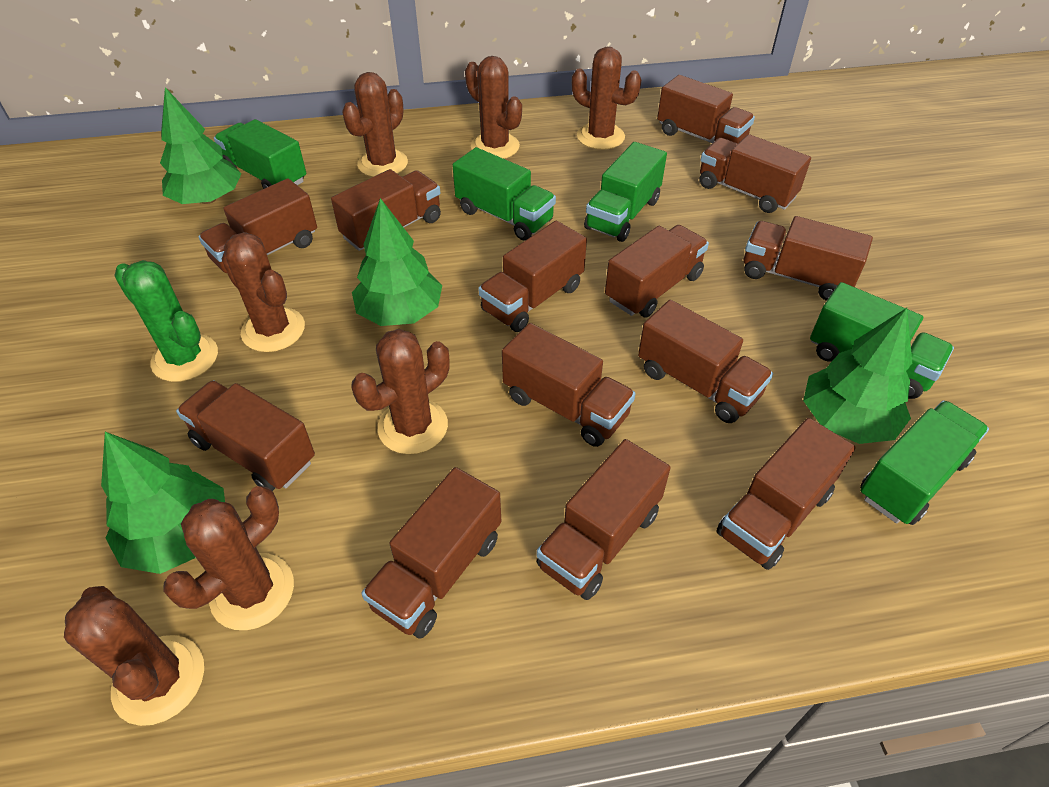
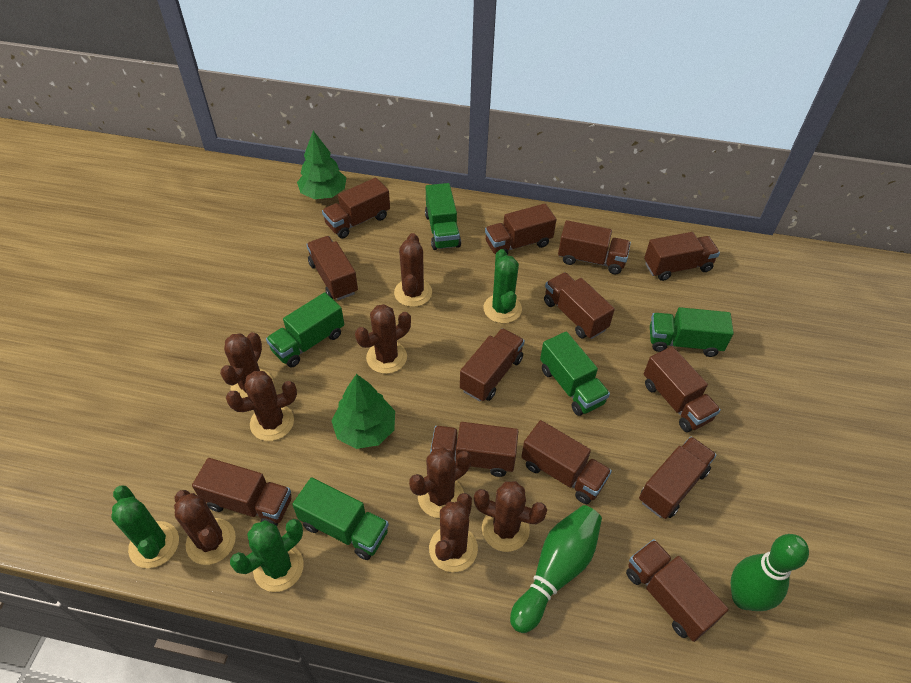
brown cactus: 7 -> 8
green bowling pin: 0 -> 2
green cactus: 1 -> 3
green tree: 4 -> 2

